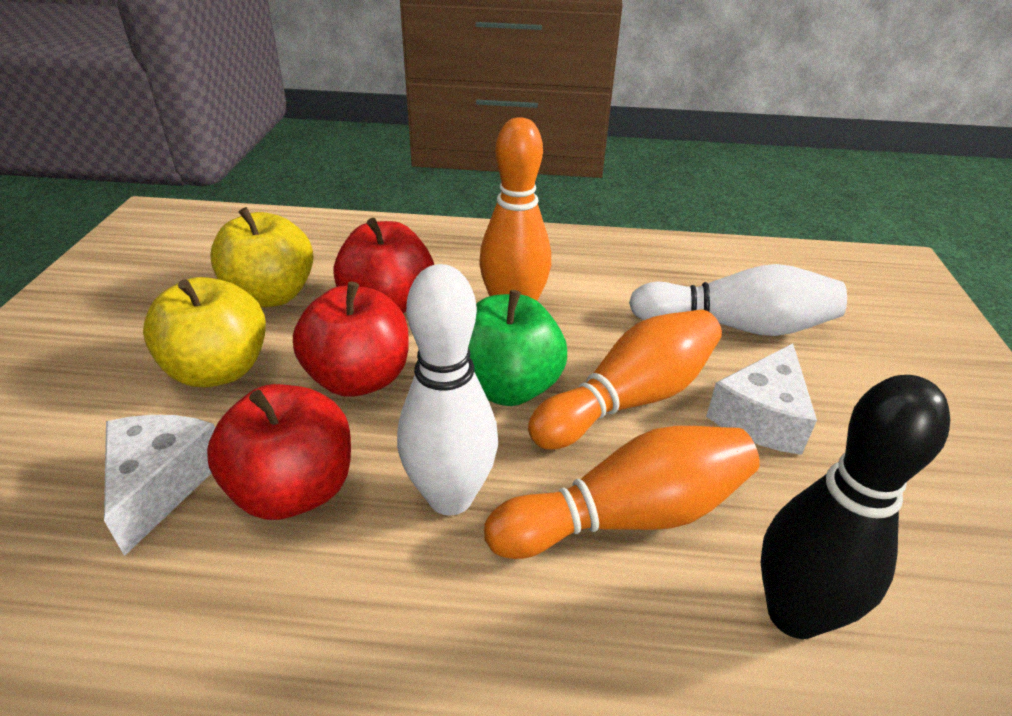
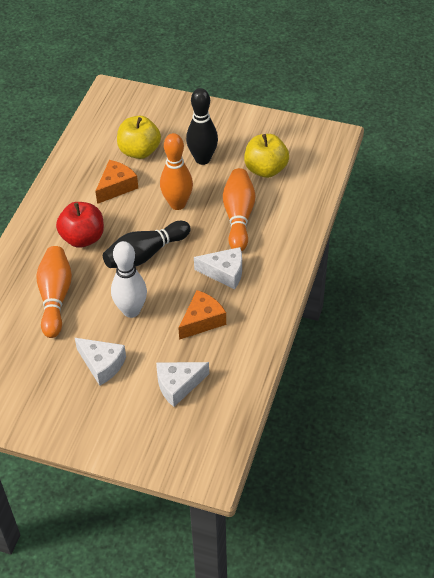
black bowling pin: 1 -> 2
green apple: 1 -> 0
orange cheese: 0 -> 2
red apple: 3 -> 1
white bowling pin: 2 -> 1
white cheese: 2 -> 3

